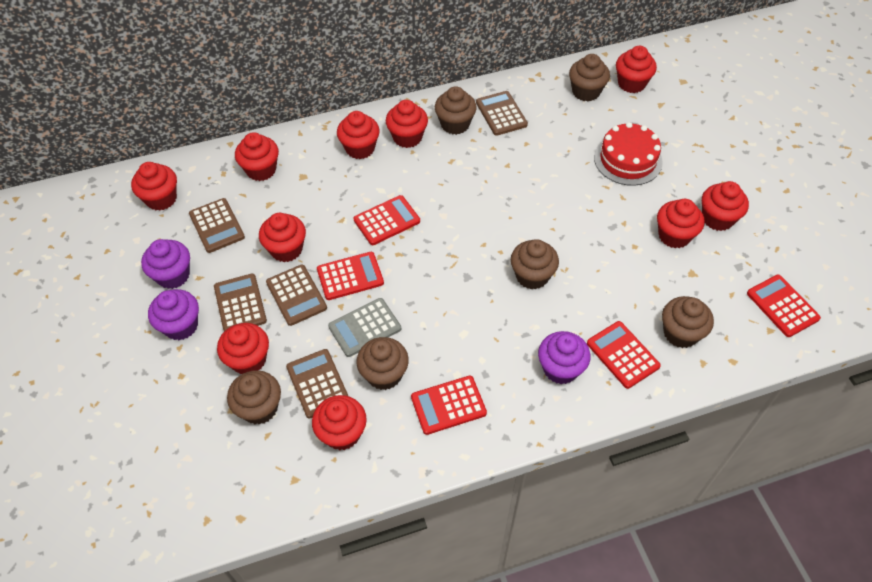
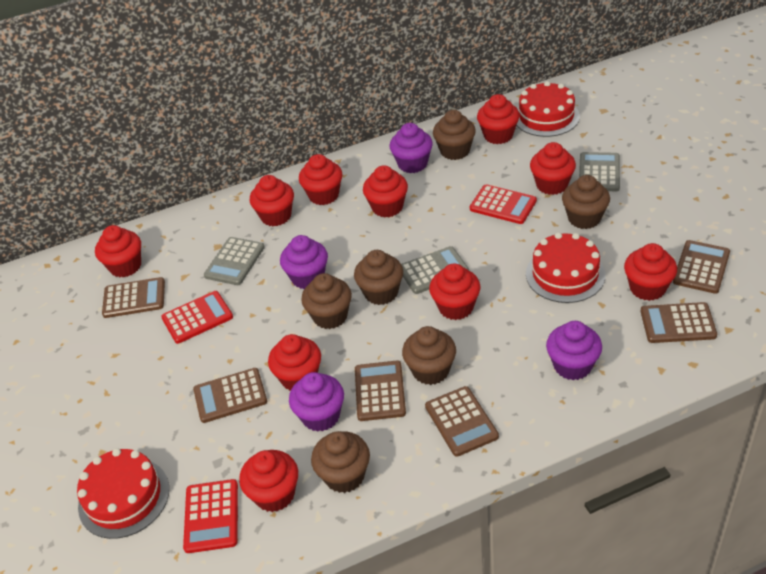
brown calculator: 5 -> 6
grey calculator: 1 -> 3
purple cupcake: 3 -> 4
red cake: 1 -> 3
red calculator: 5 -> 3

